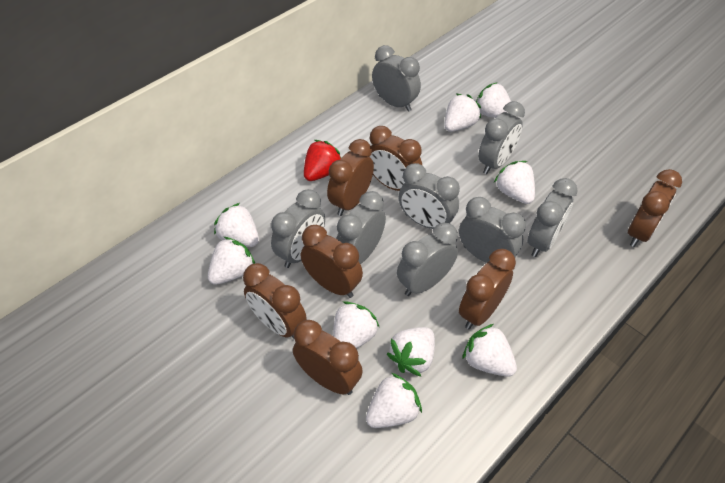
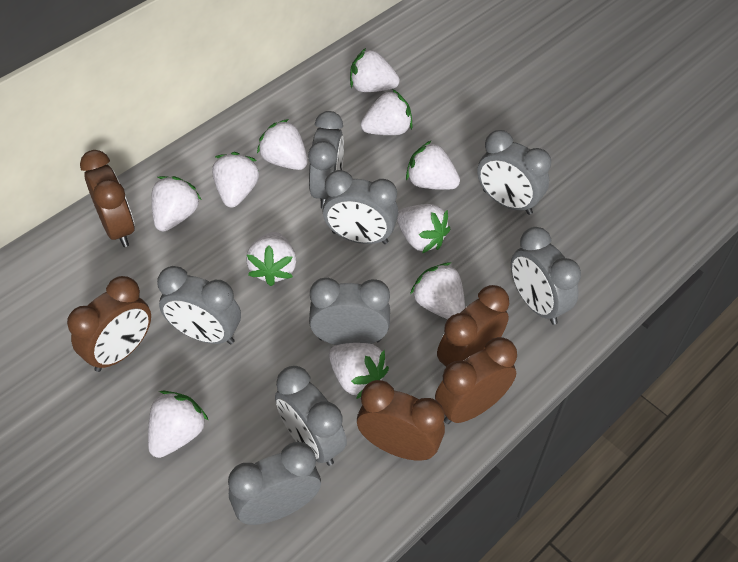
brown clock: 7 -> 5
red strawberry: 1 -> 0
white strawberry: 9 -> 11

